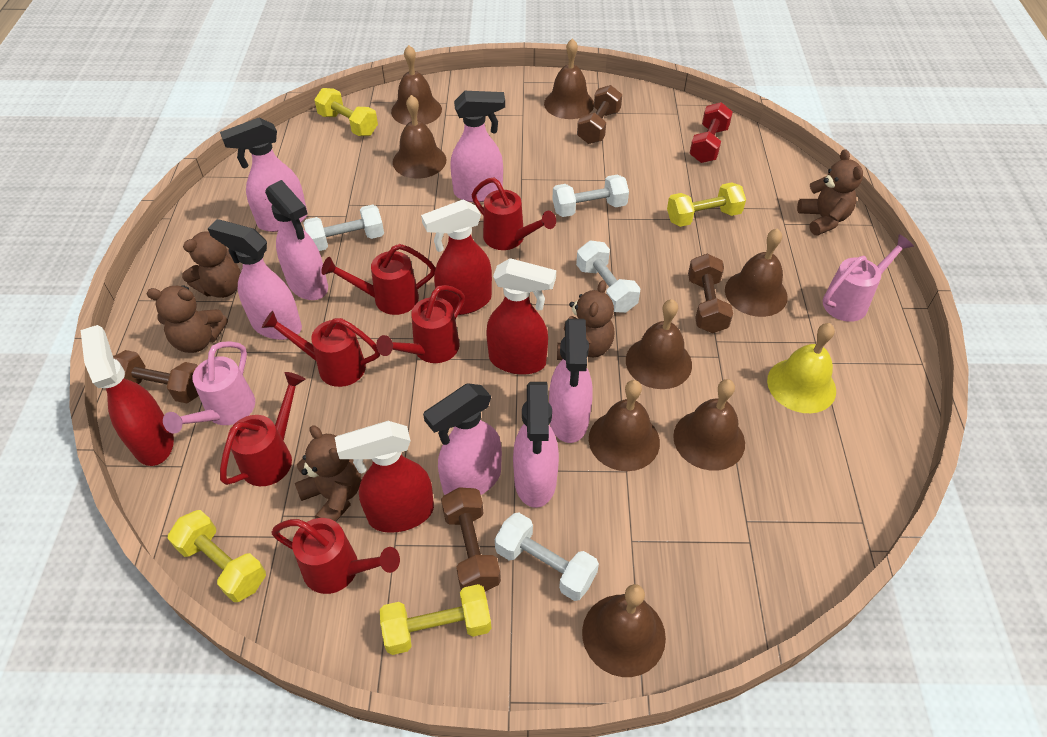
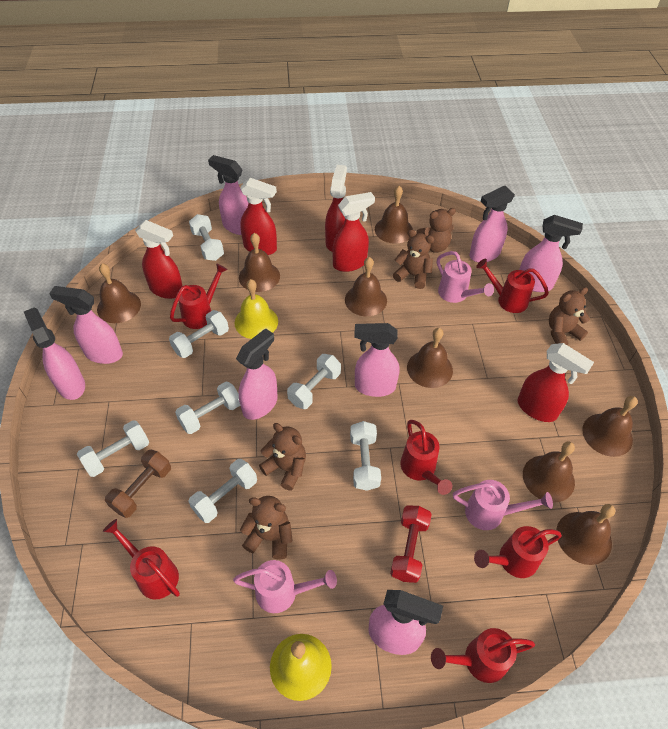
brown dumbbell: 4 -> 1
pink spray bottle: 7 -> 8
pink watering can: 2 -> 3
red spray bottle: 4 -> 5
white dumbbell: 4 -> 7
yellow bell: 1 -> 2
yellow dumbbell: 4 -> 0

